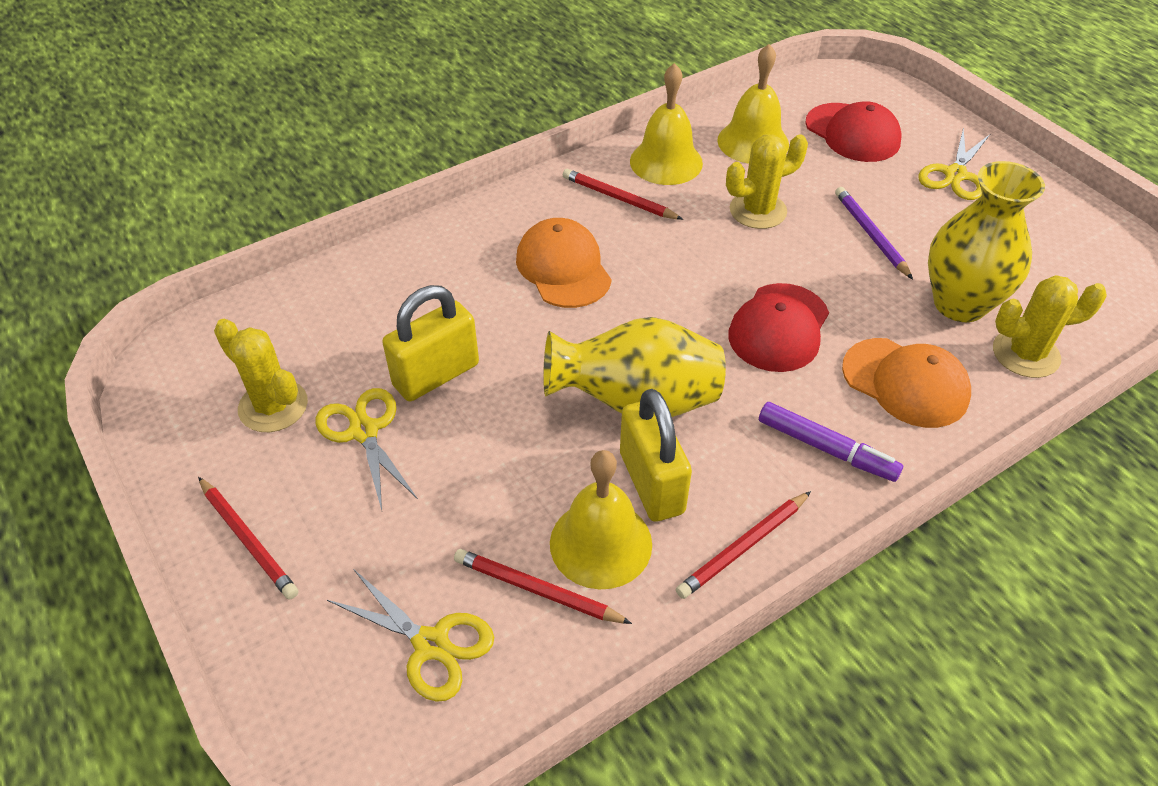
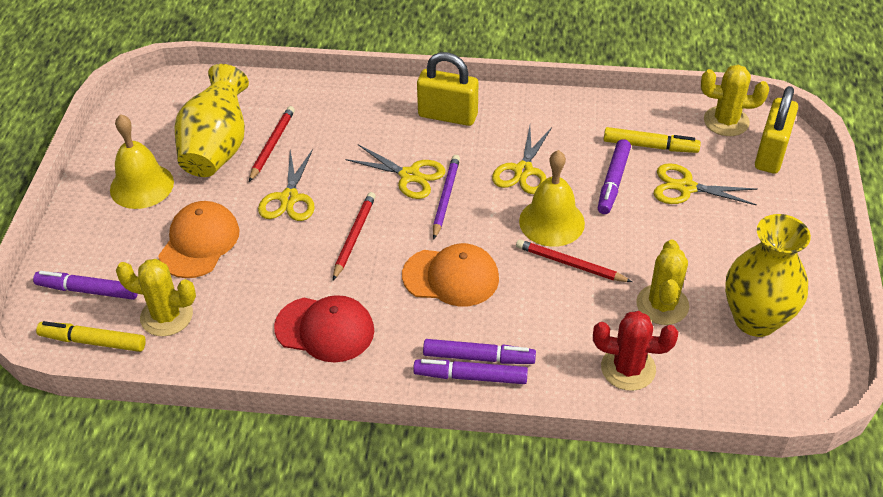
purple marker: 1 -> 4
red cactus: 0 -> 1
red cap: 2 -> 1
red pencil: 4 -> 3
yellow bell: 3 -> 2
yellow marker: 0 -> 2
yellow scissors: 3 -> 4

